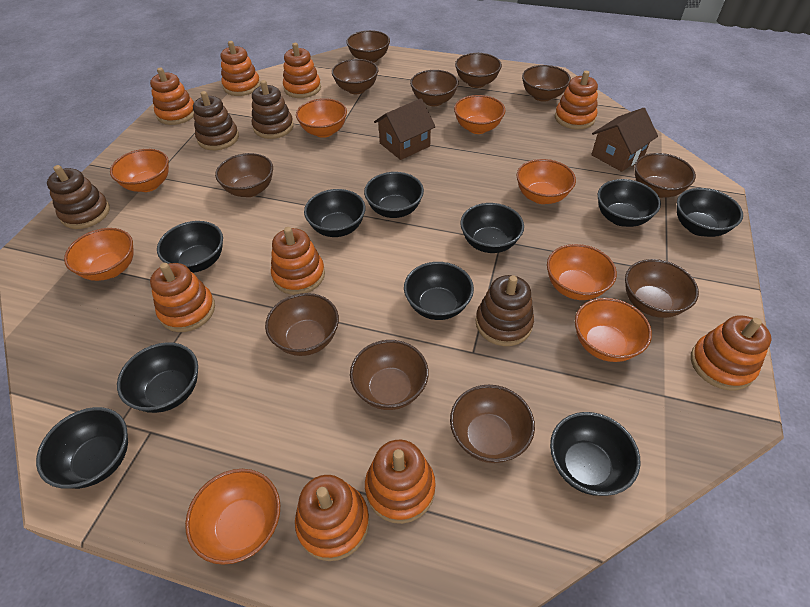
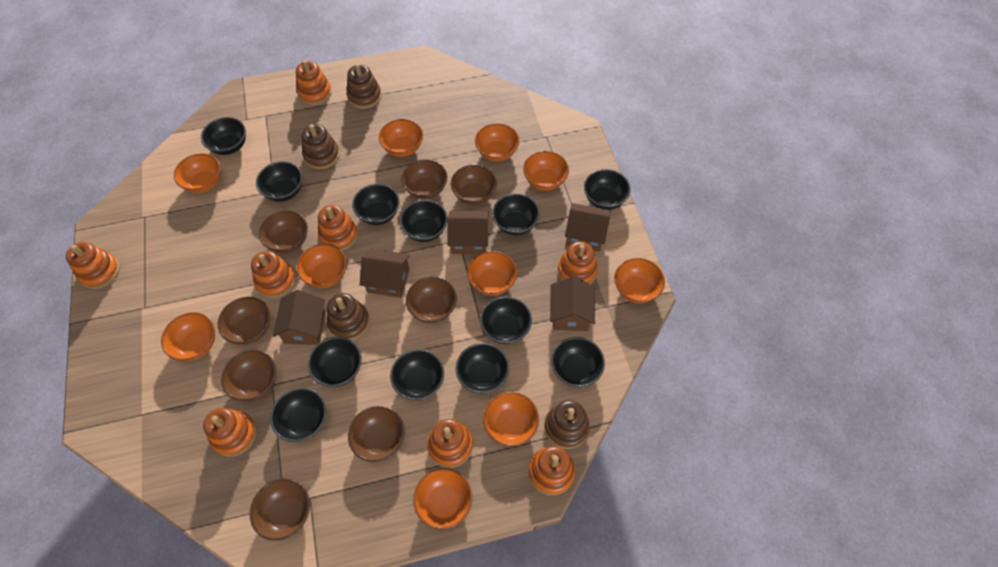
black bowl: 10 -> 12
brown bowl: 11 -> 8
brown house: 2 -> 5
orange bowl: 8 -> 10
orange stacking toy: 9 -> 8

